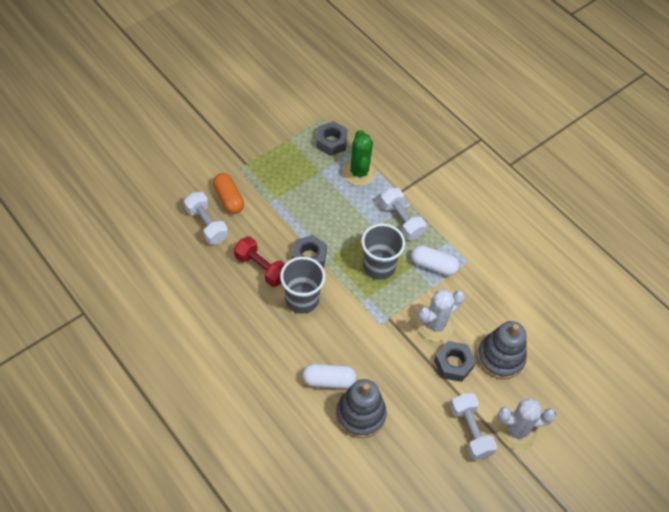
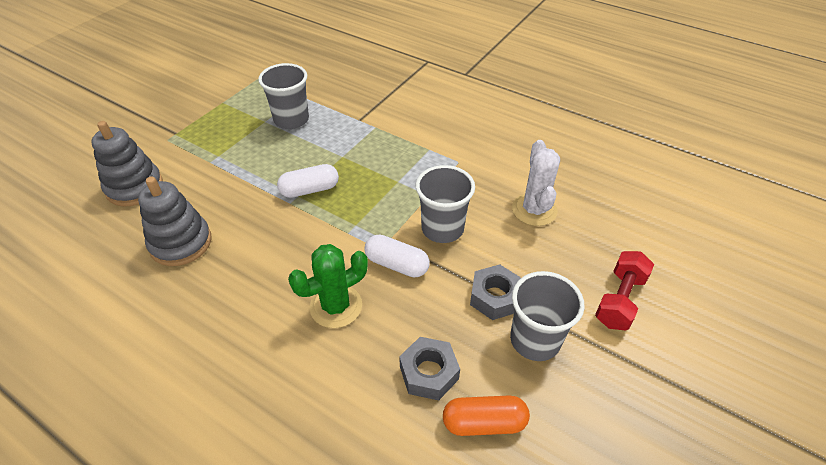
grey cup: 2 -> 3
grey nut: 3 -> 2
white cactus: 2 -> 1
white dumbbell: 3 -> 0

